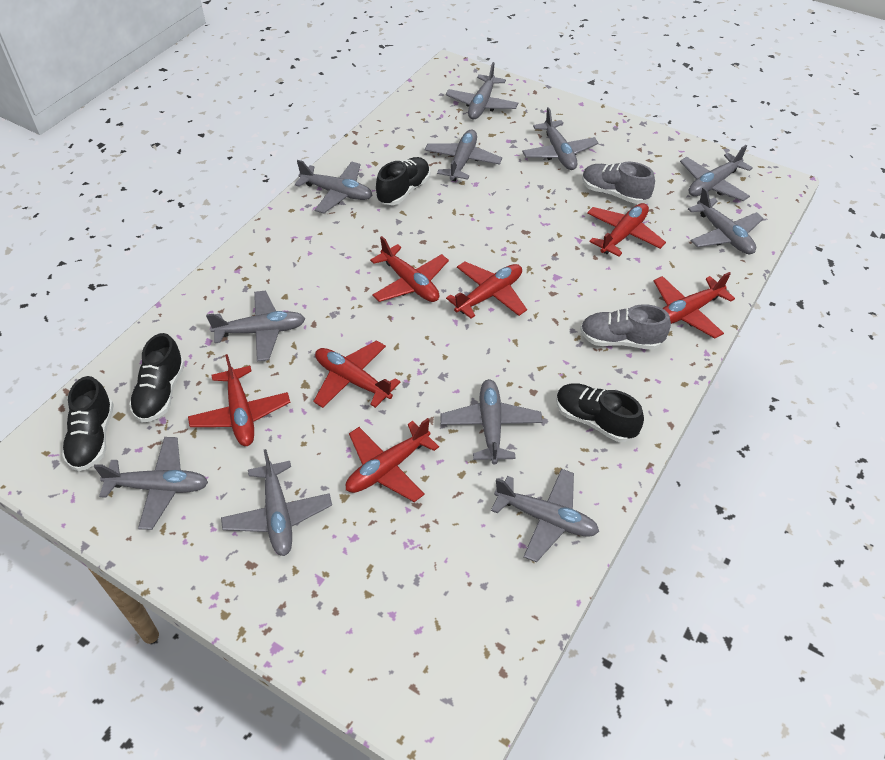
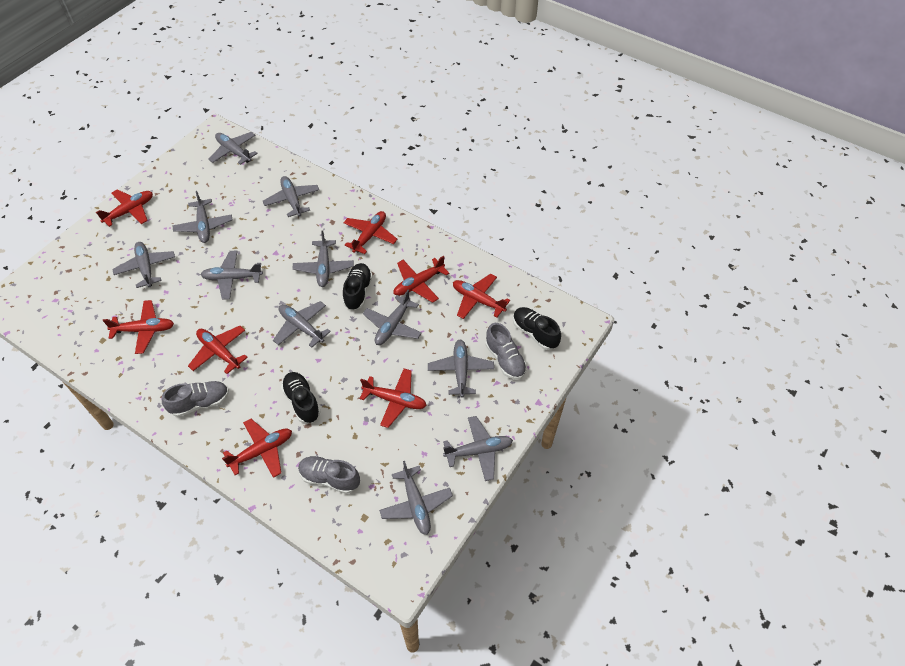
black shoe: 4 -> 3
grey shoe: 2 -> 3
red plane: 7 -> 8

